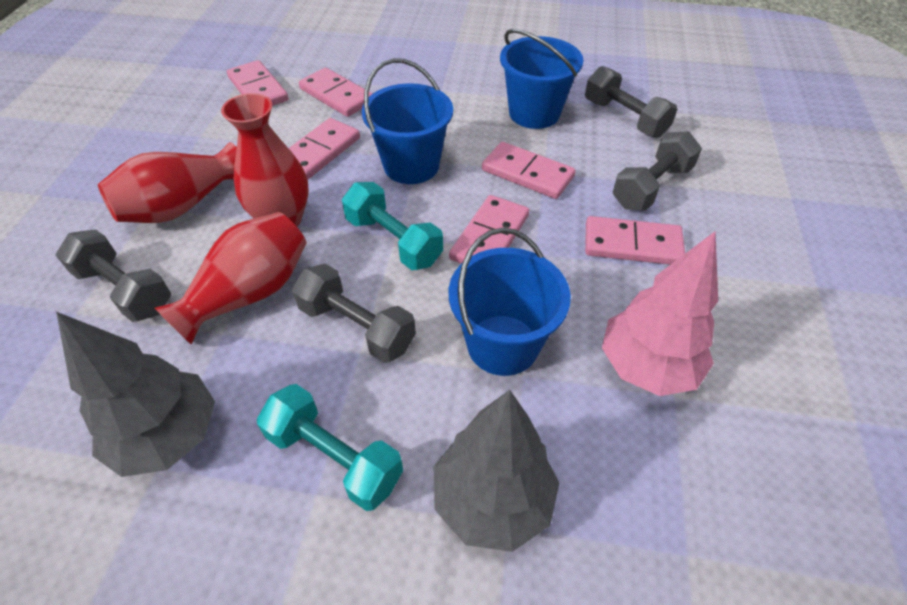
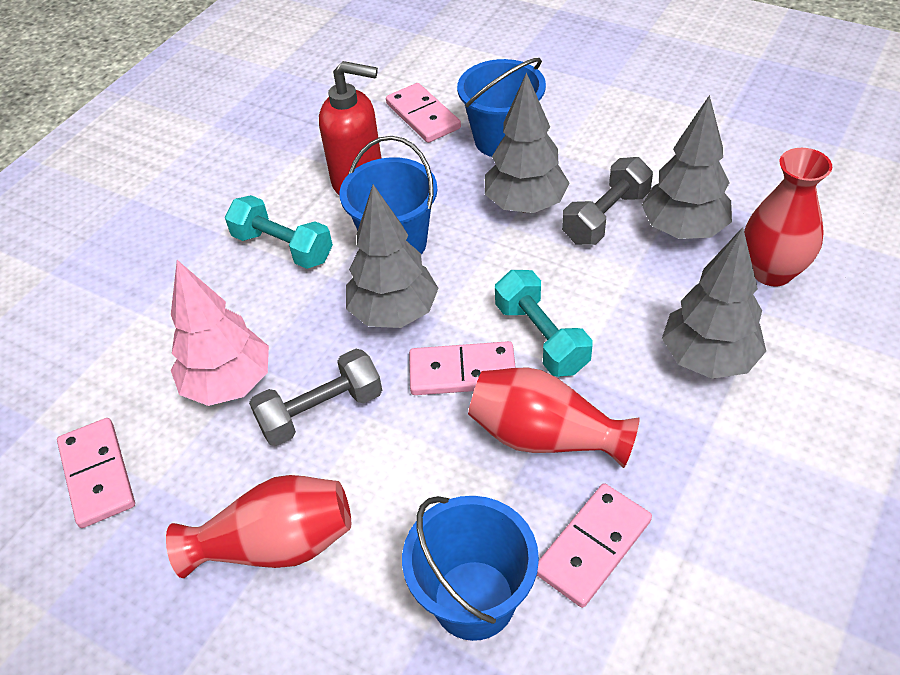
grey dumbbell: 4 -> 2
grey tree: 2 -> 4
pink domino: 6 -> 4
red soap dispenser: 0 -> 1

